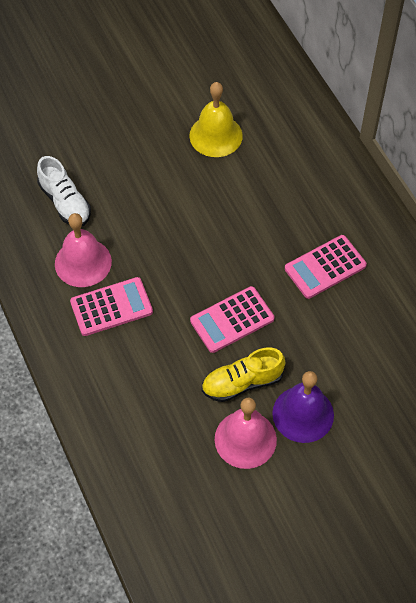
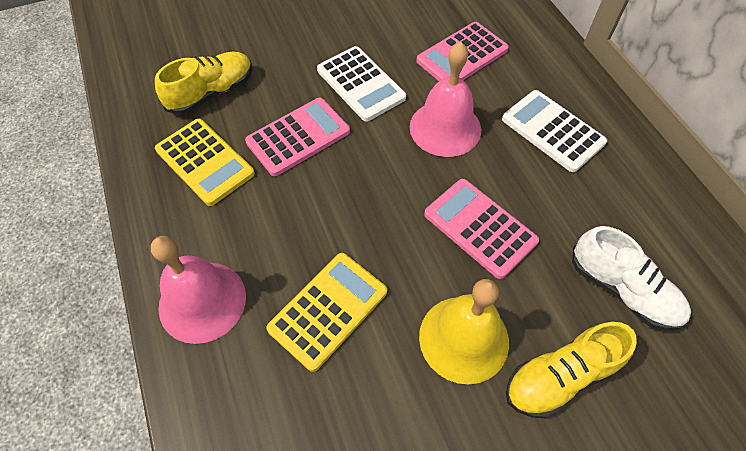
purple bell: 1 -> 0
white calculator: 0 -> 2
yellow calculator: 0 -> 2
yellow shoe: 1 -> 2

